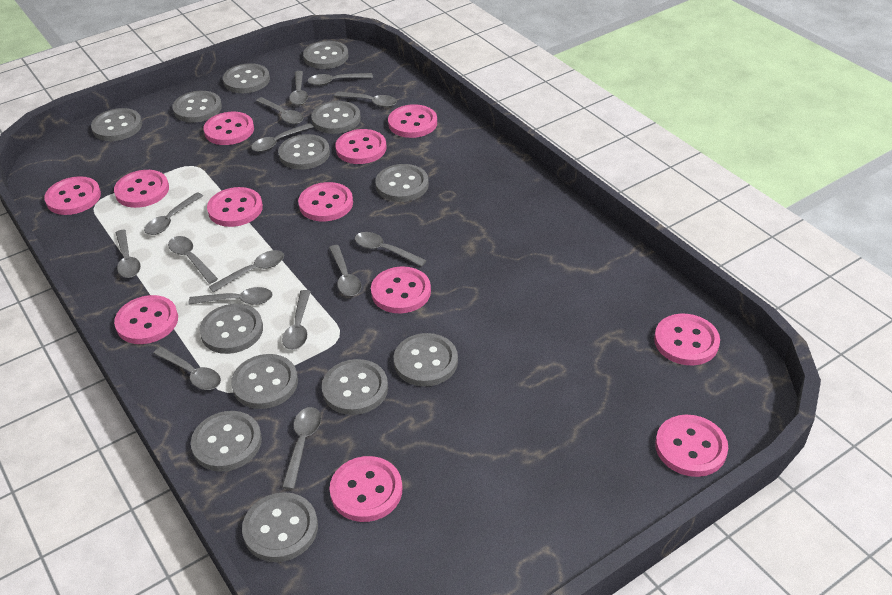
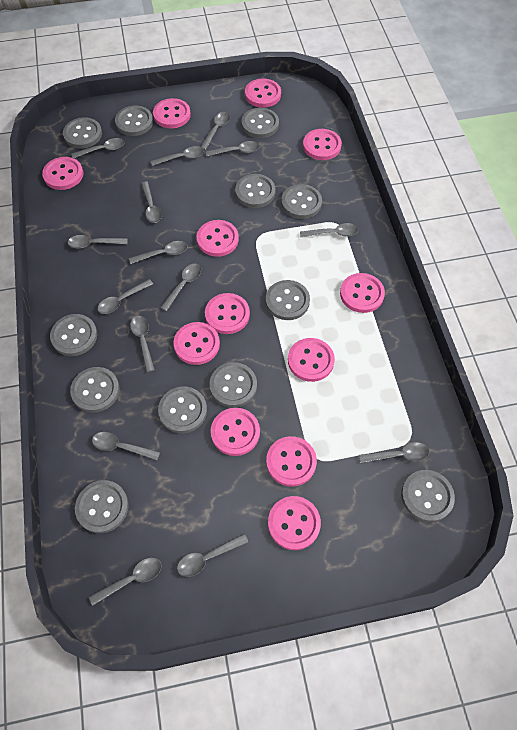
grey button: 13 -> 12

